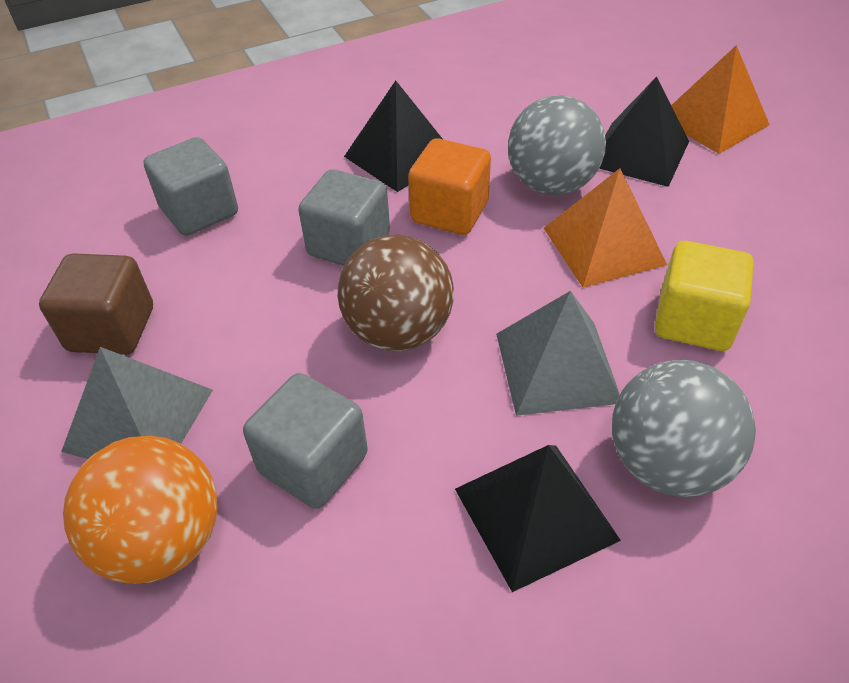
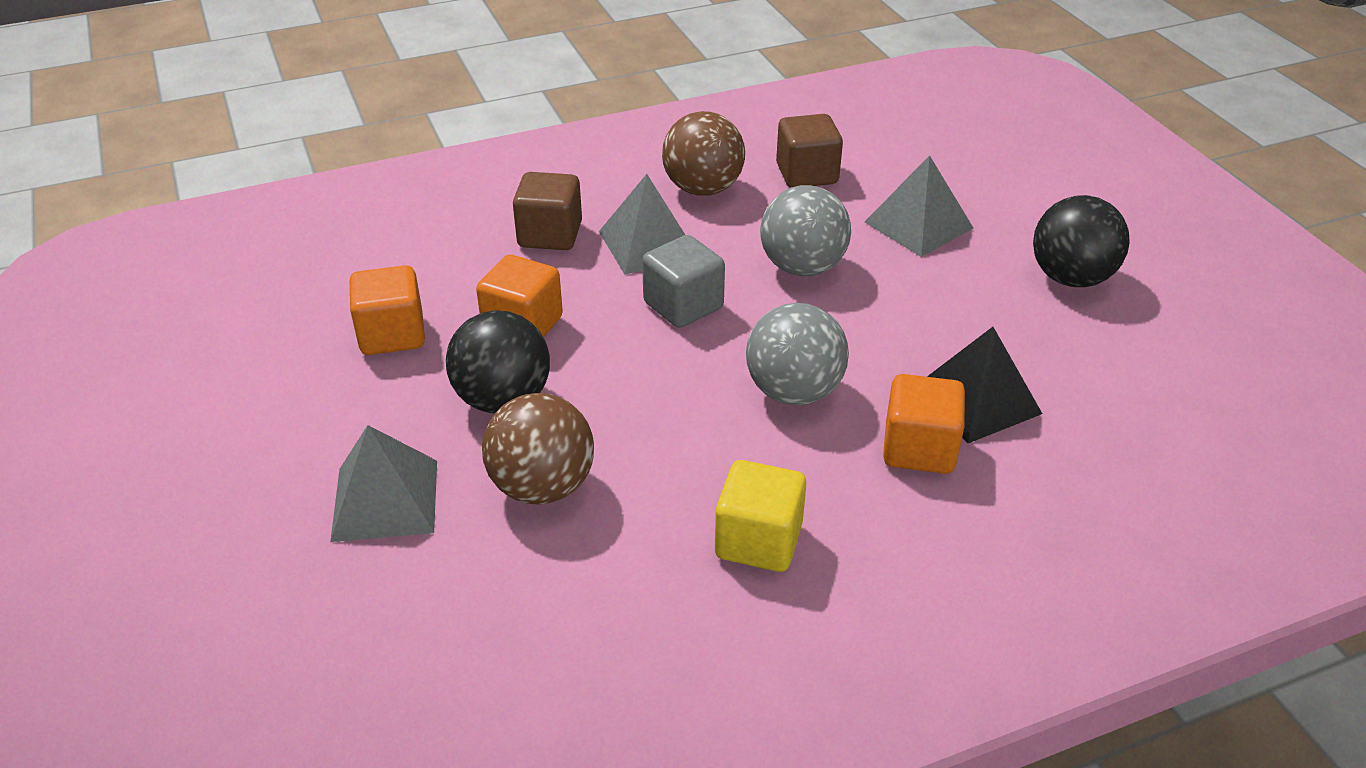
black ball: 0 -> 2
black pyramid: 3 -> 1
brown ball: 1 -> 2
brown cube: 1 -> 2
grey cube: 3 -> 1
grey pyramid: 2 -> 3
orange ball: 1 -> 0
orange cube: 1 -> 3
orange pyramid: 2 -> 0

